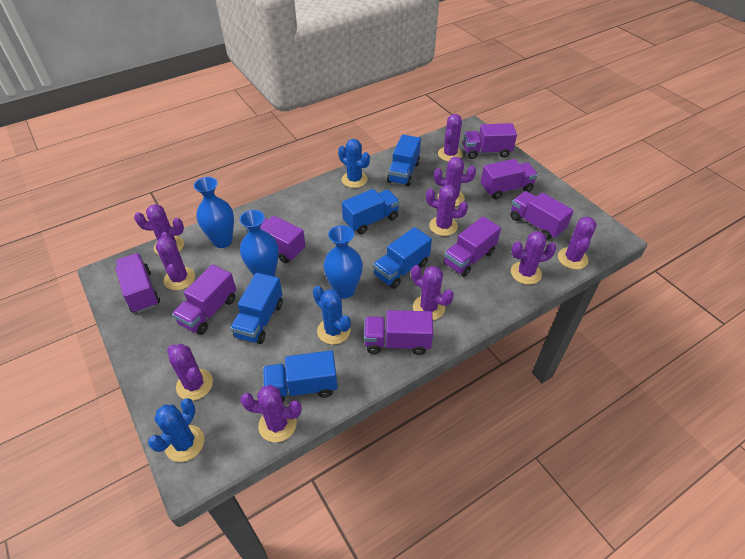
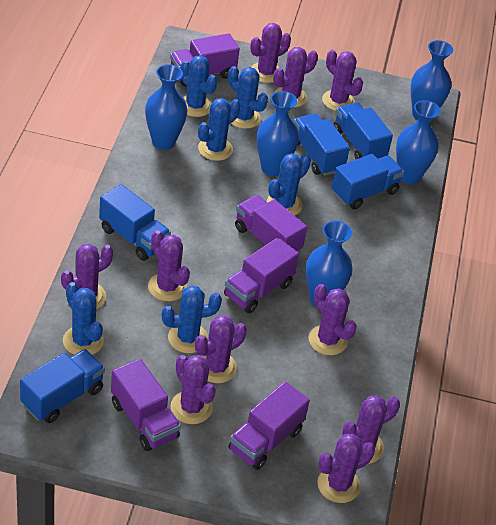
blue cactus: 3 -> 6
blue vase: 3 -> 5
purple truck: 8 -> 5

